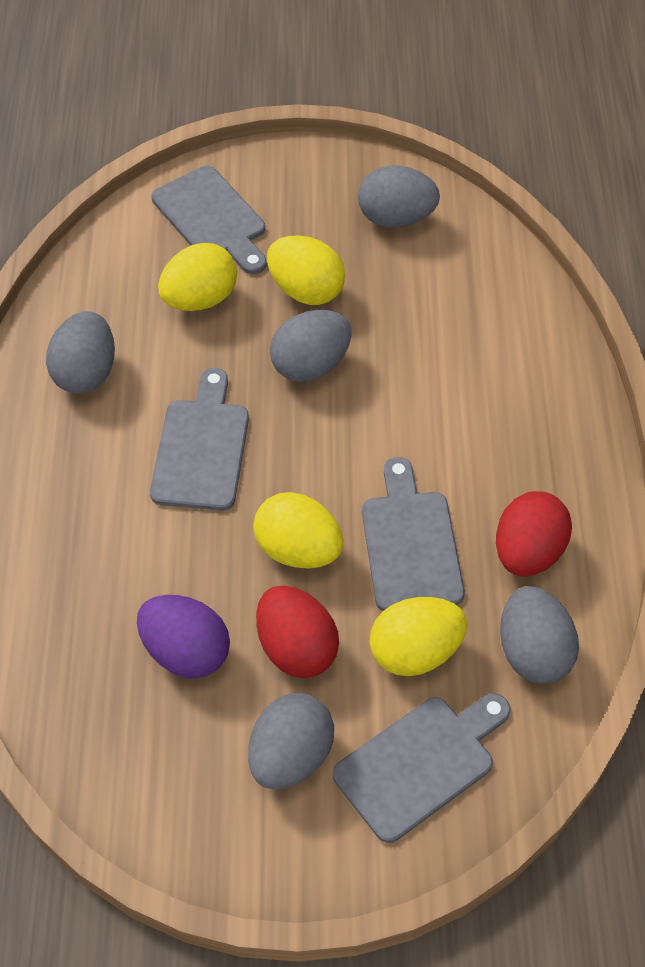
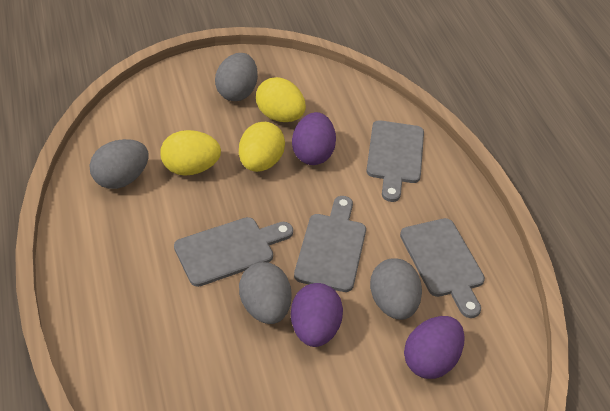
grey egg: 5 -> 4
purple egg: 1 -> 3
red egg: 2 -> 0
yellow egg: 4 -> 3

